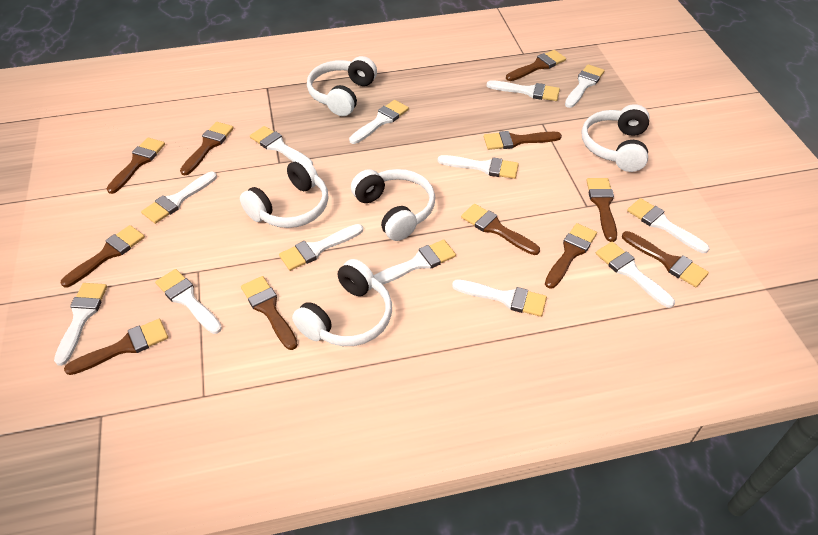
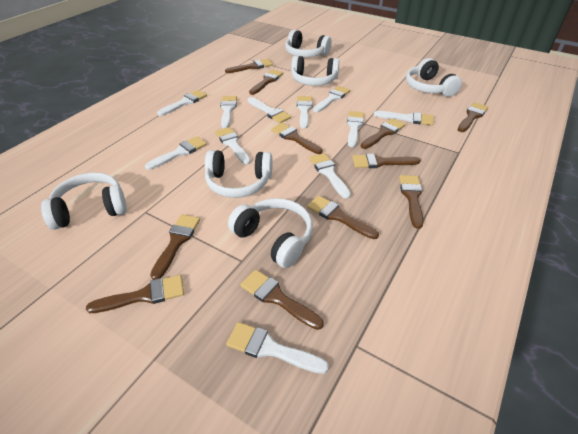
white brush: 13 -> 11
white headphones: 5 -> 6

